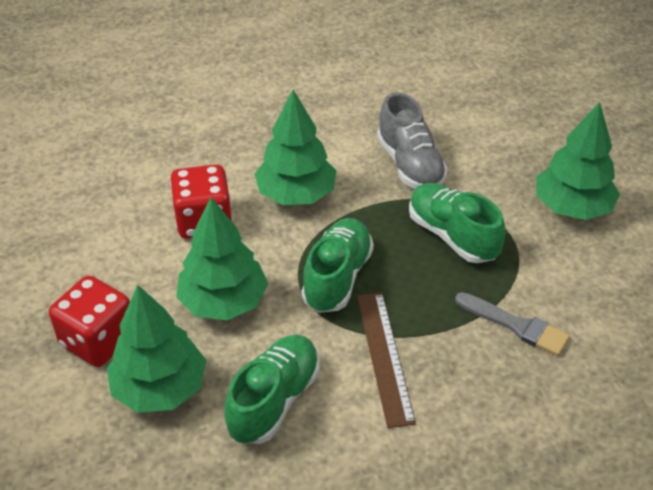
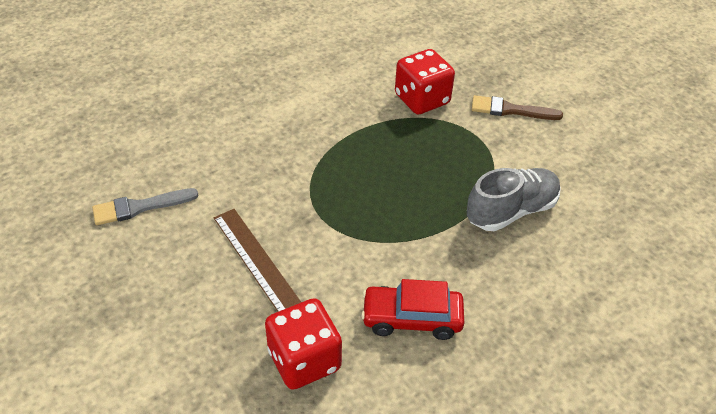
brown brush: 0 -> 1
green shoe: 3 -> 0
green tree: 4 -> 0
red car: 0 -> 1

